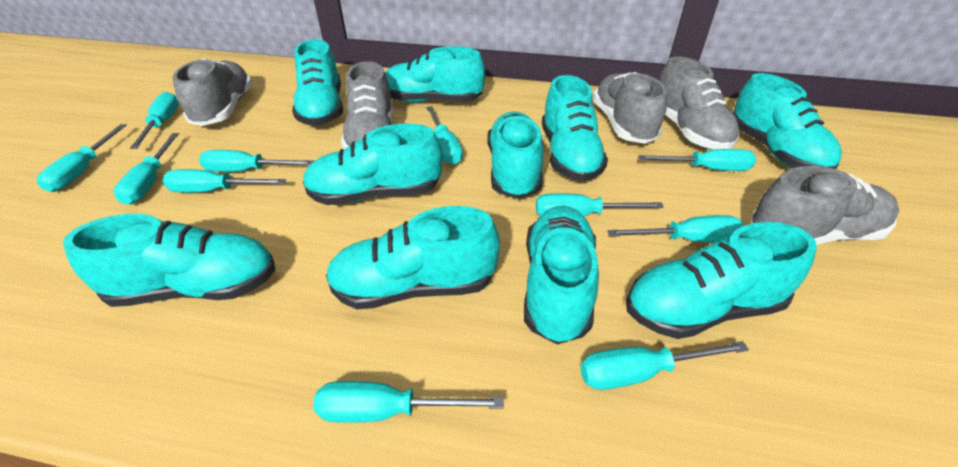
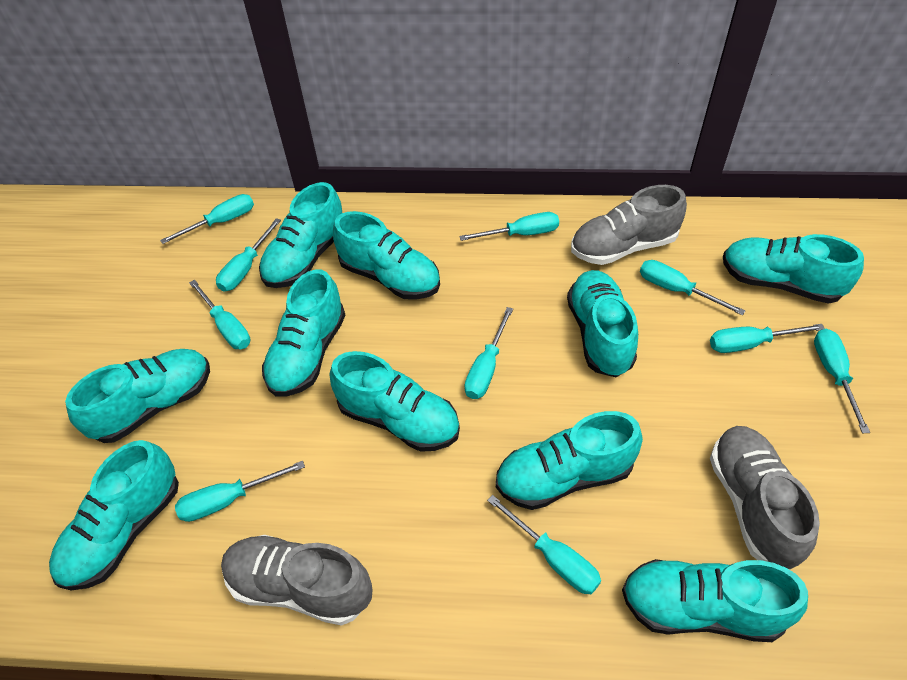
grey shoe: 5 -> 3
turquoise screwdriver: 11 -> 10

